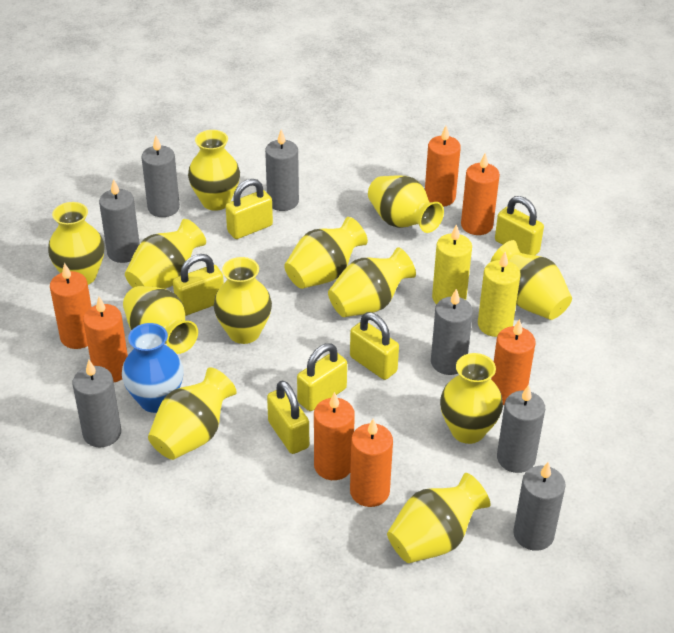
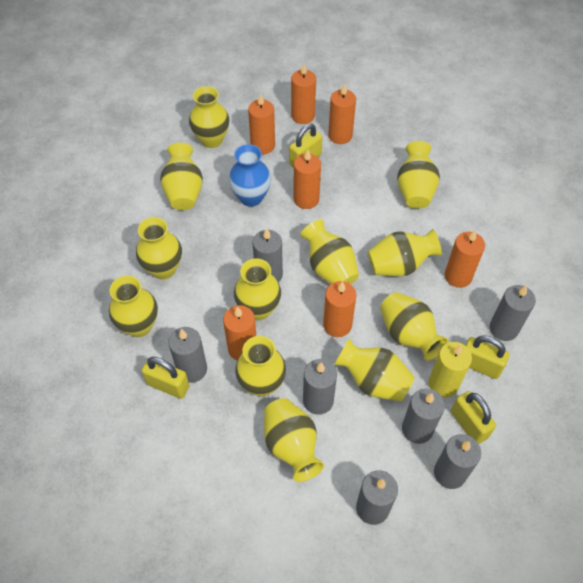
yellow candle: 2 -> 1
yellow padlock: 6 -> 4

